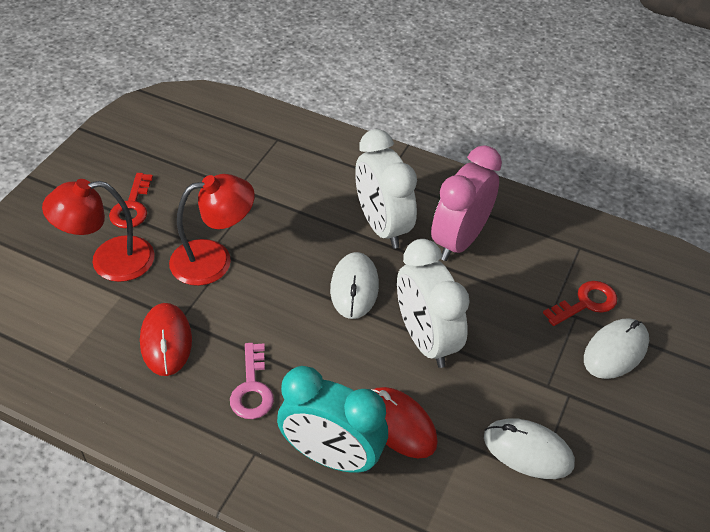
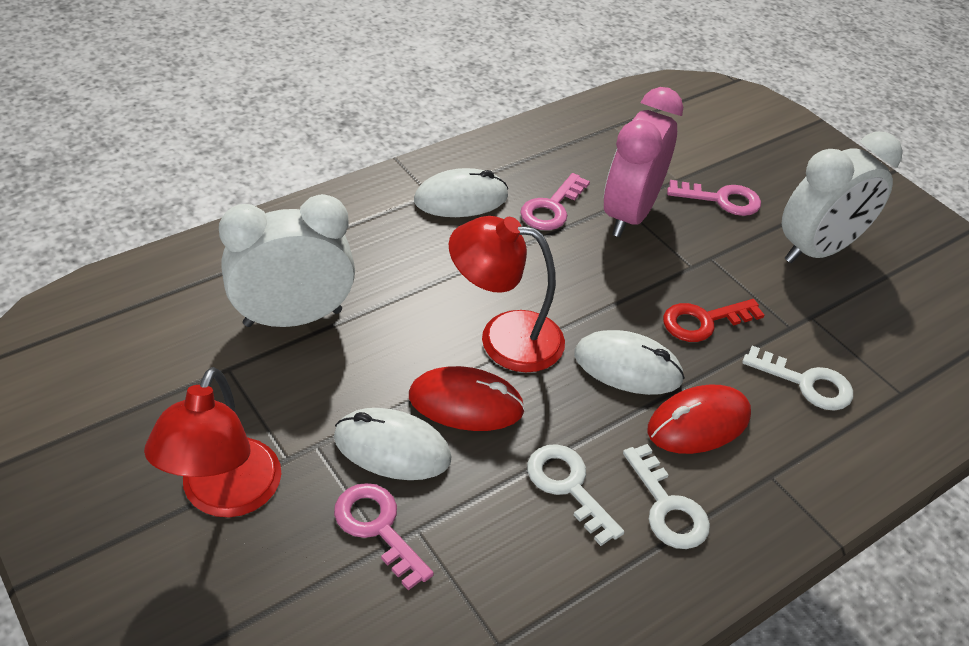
pink key: 1 -> 3
red key: 2 -> 1
turquoise clock: 1 -> 0
white key: 0 -> 3

